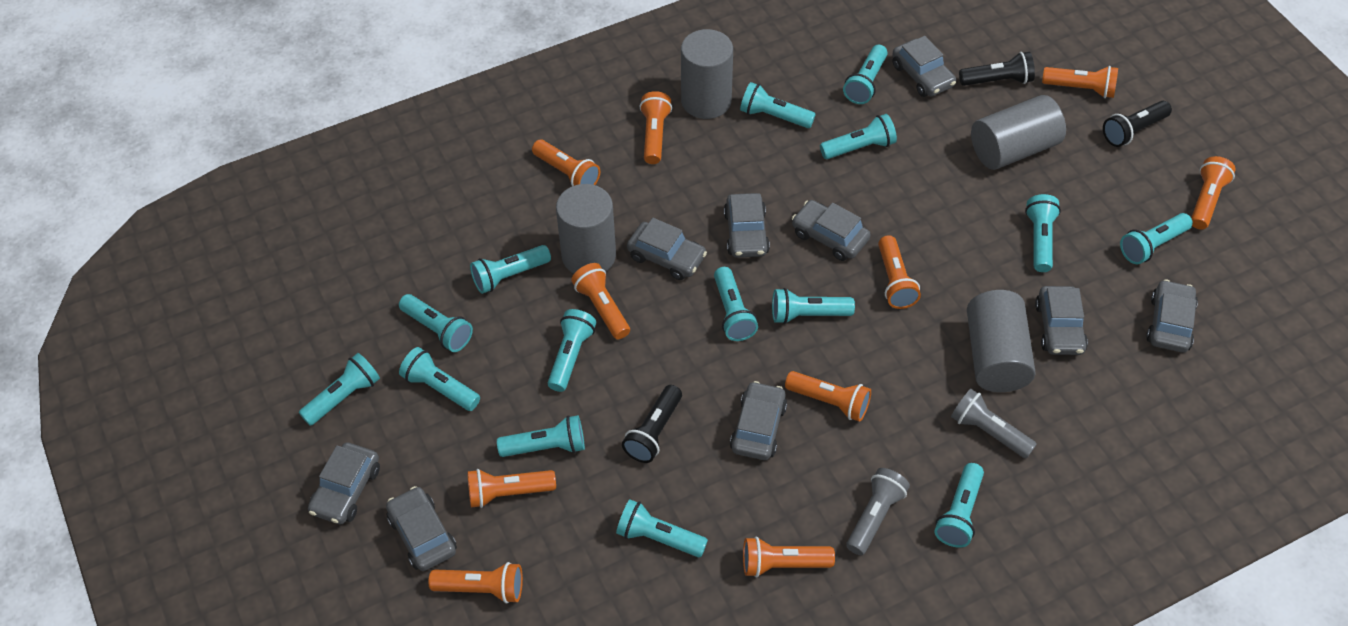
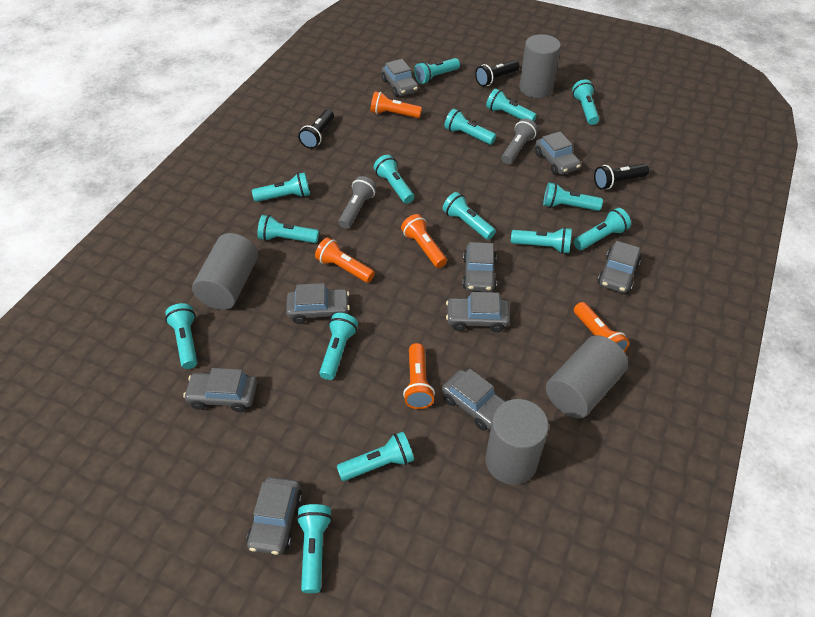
orange flashlight: 10 -> 5

